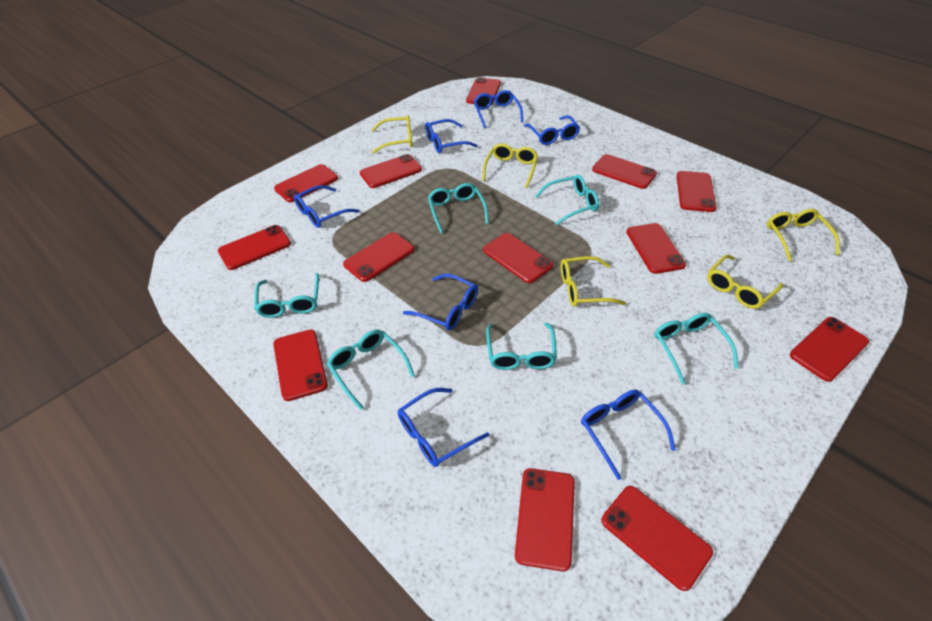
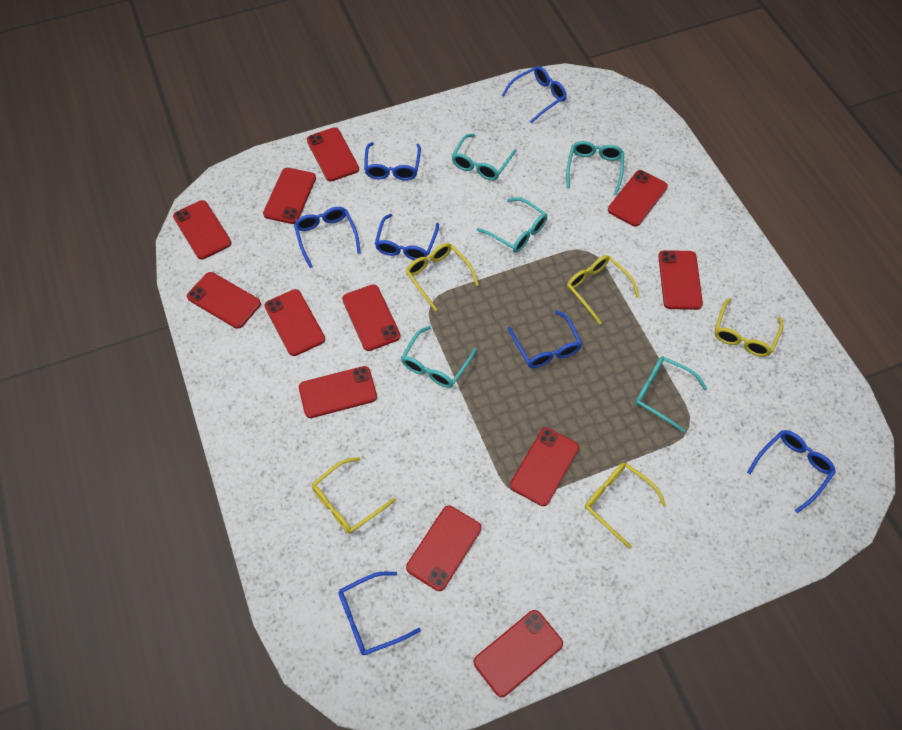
red phone: 13 -> 12
turquoise glasses: 6 -> 5

